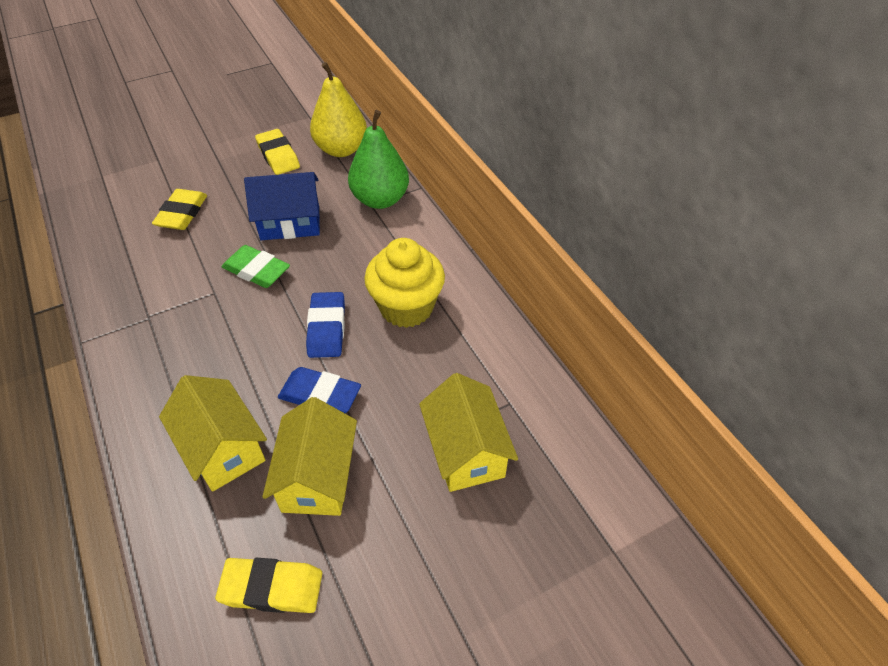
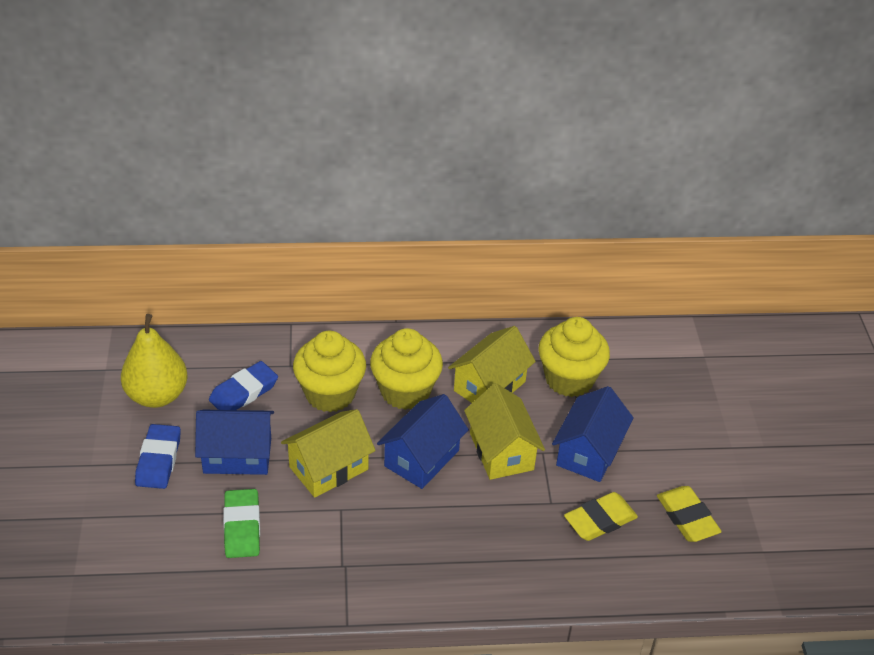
blue house: 1 -> 3
green pear: 1 -> 0
yellow cupcake: 1 -> 3
yellow eraser: 3 -> 2

